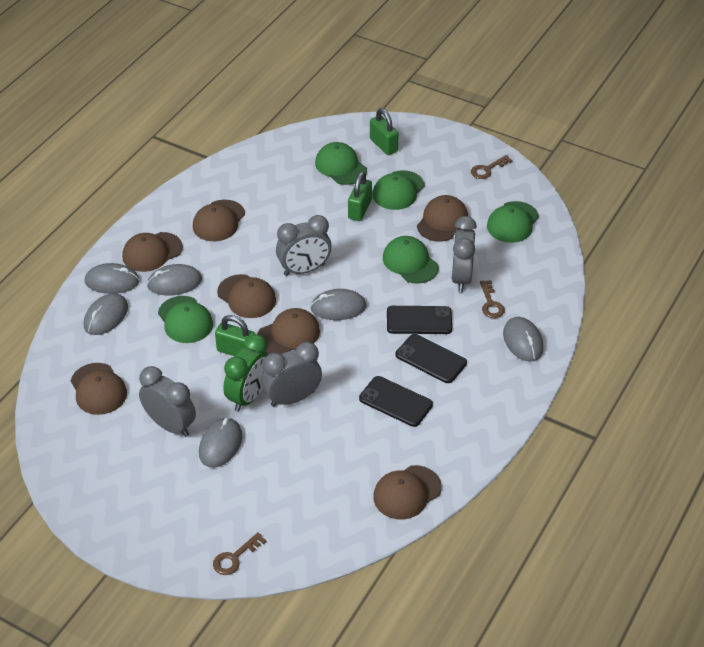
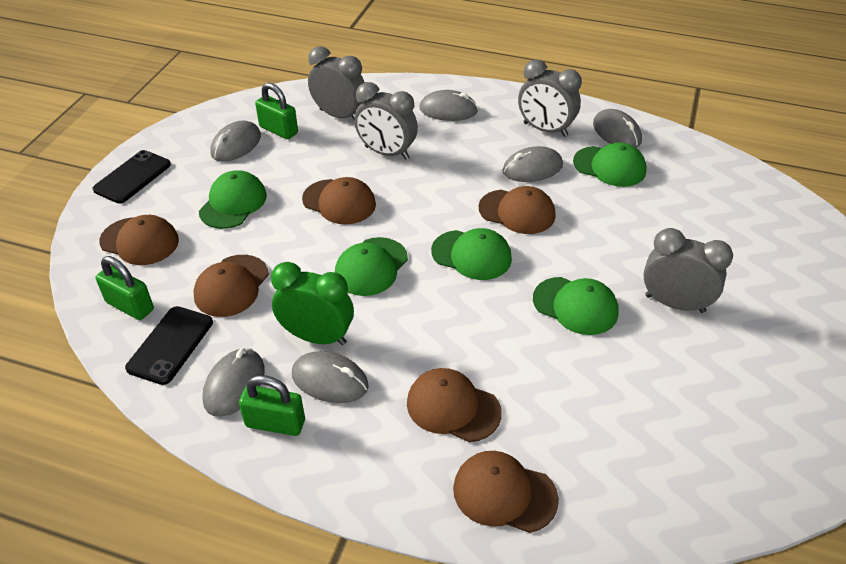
black phone: 3 -> 2
brown cap: 7 -> 6
brown key: 3 -> 0

